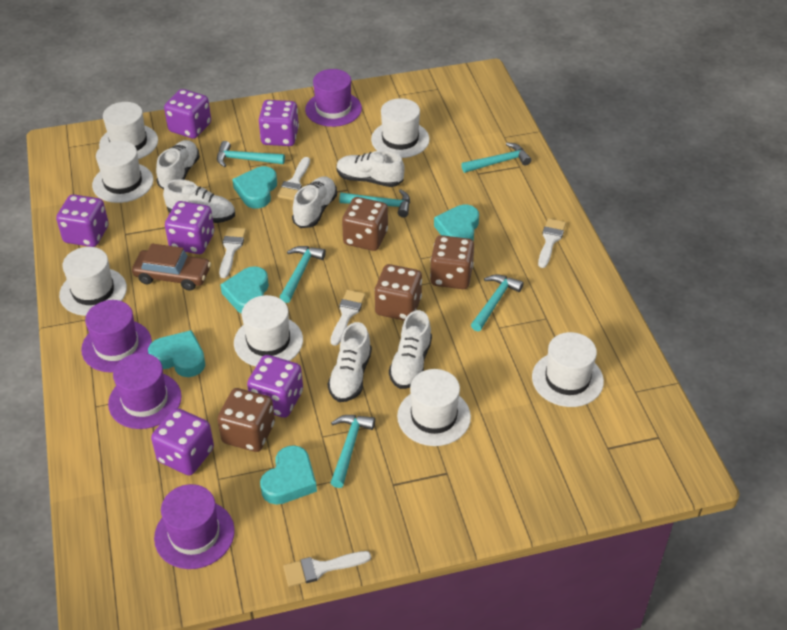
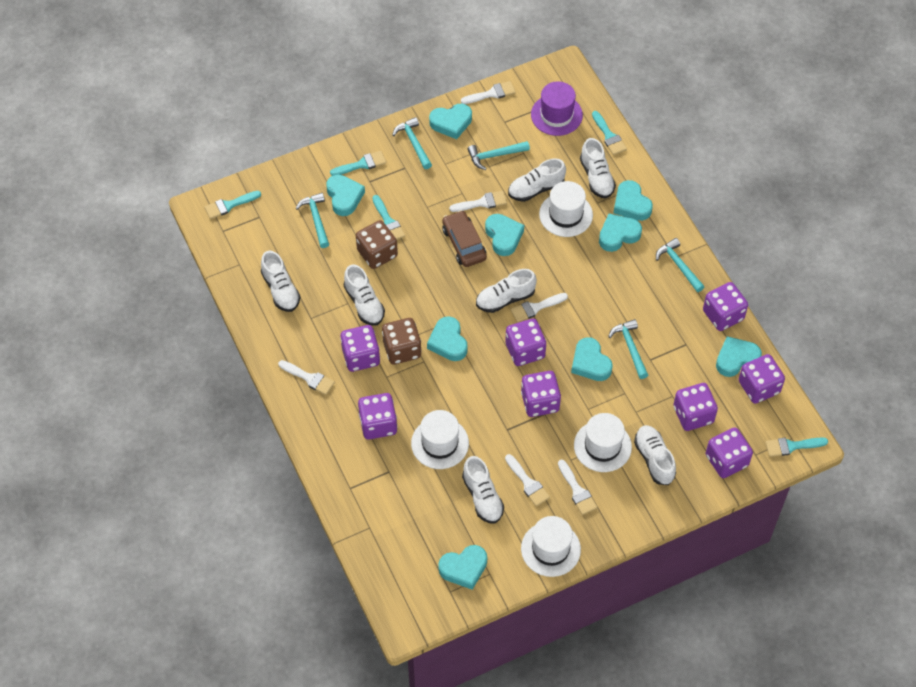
brown dice: 4 -> 2
purple dice: 6 -> 8
purple hat: 4 -> 1
turquoise brush: 0 -> 5
turquoise hammer: 6 -> 5
turquoise heart: 5 -> 9
white brush: 5 -> 6
white hat: 7 -> 4
white shoe: 6 -> 7

